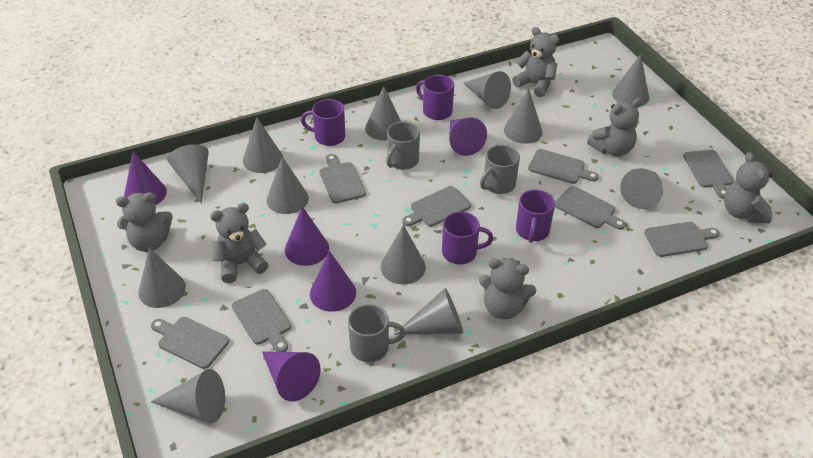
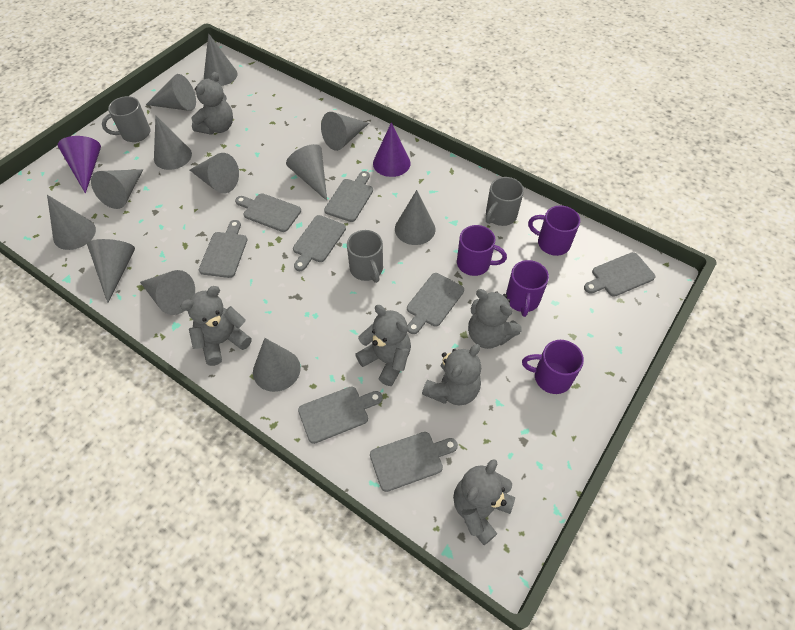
purple cone: 5 -> 2

